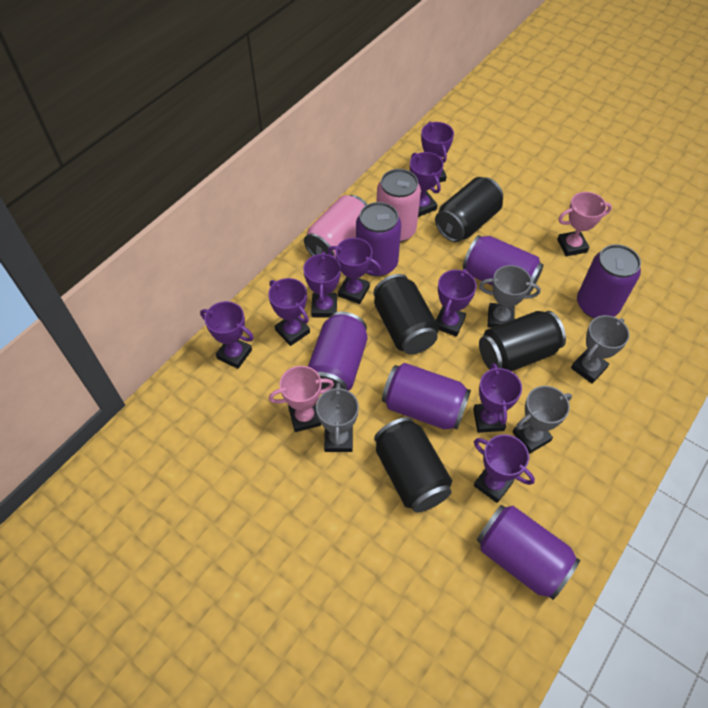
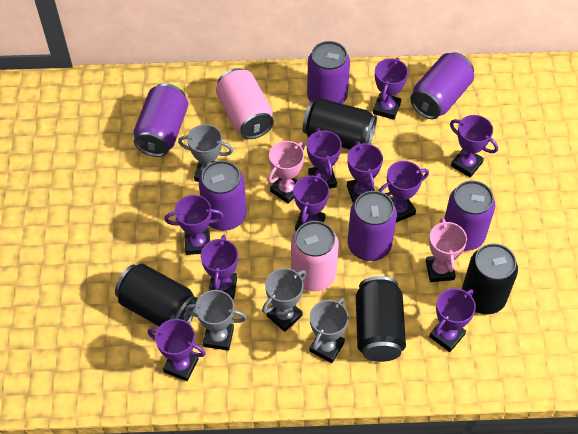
purple trophy: 9 -> 10

